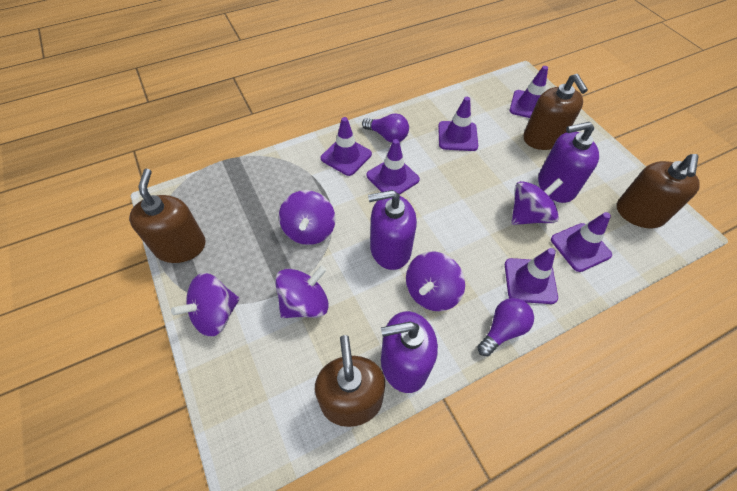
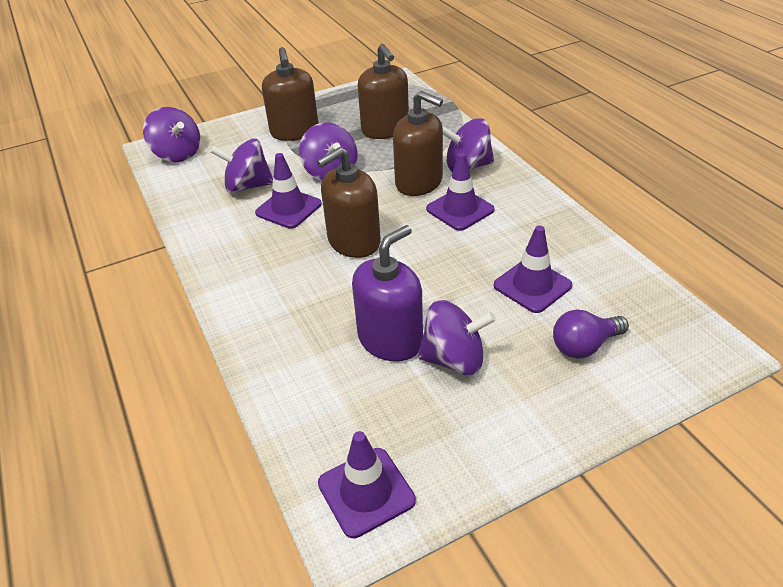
purple light bulb: 2 -> 1
purple soap dispenser: 3 -> 1
purple traffic cone: 6 -> 4

